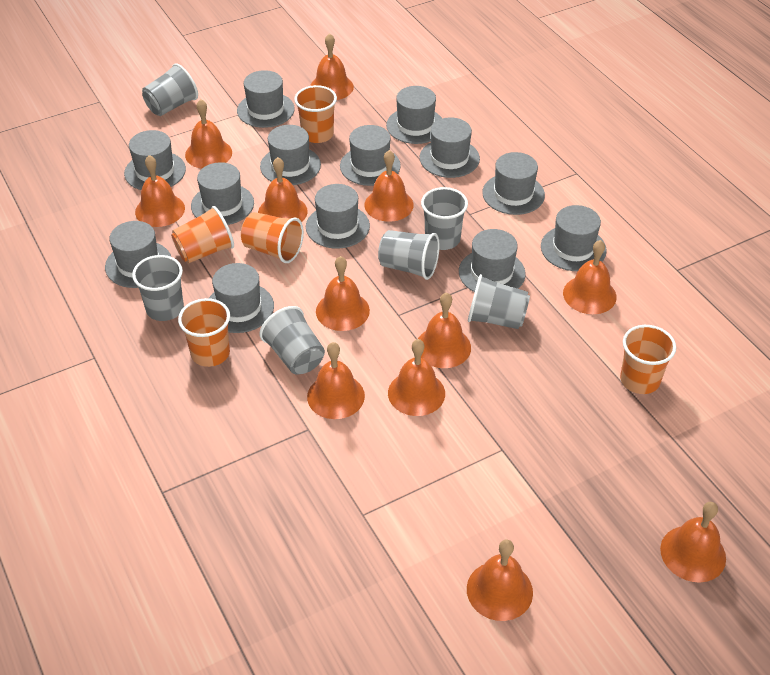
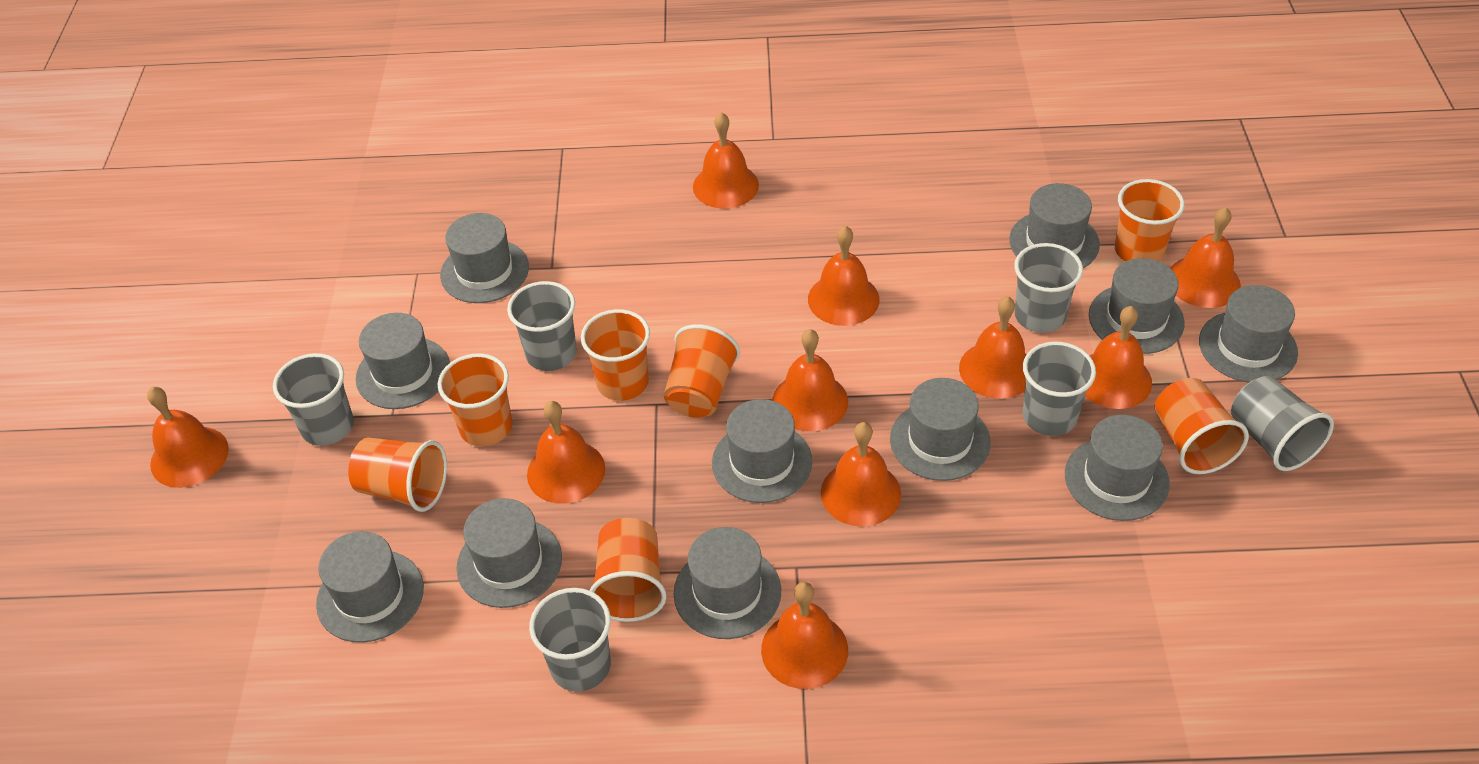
grey hat: 13 -> 11
orange bell: 12 -> 10
orange cup: 5 -> 7

